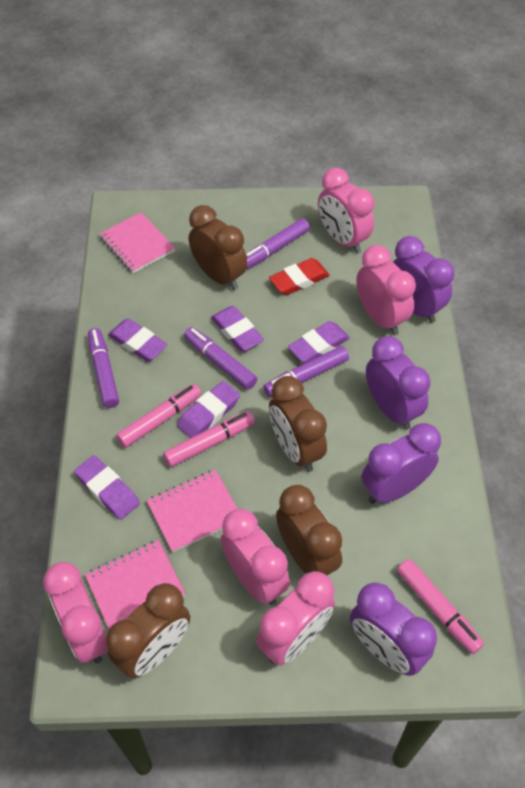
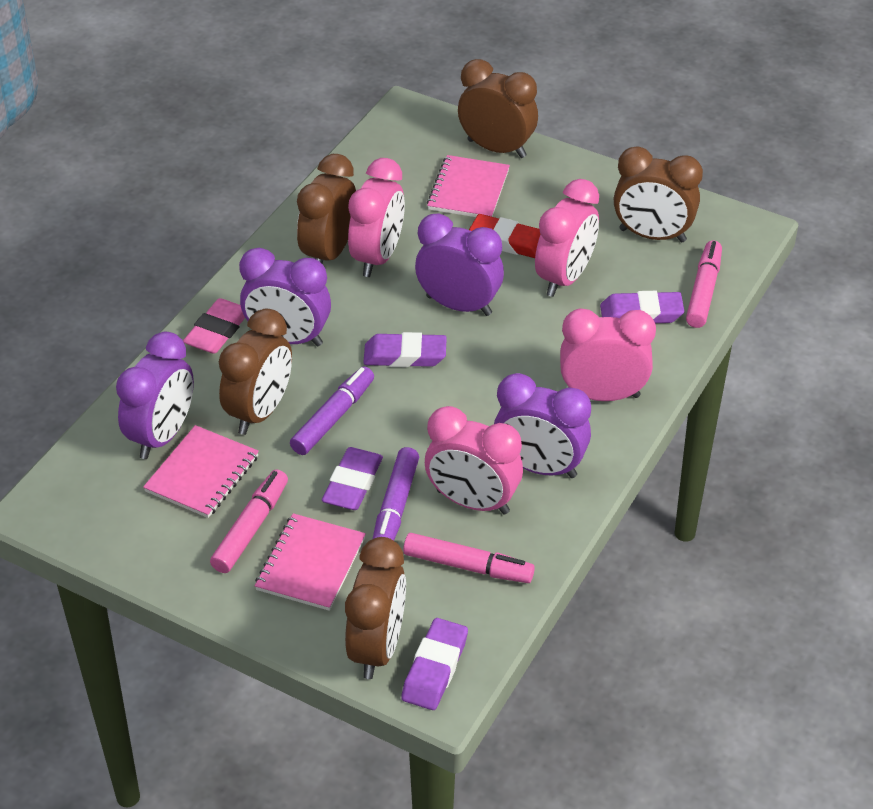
brown clock: 4 -> 5
pink clock: 5 -> 4
pink eraser: 0 -> 1
purple eraser: 5 -> 4
purple marker: 4 -> 2

